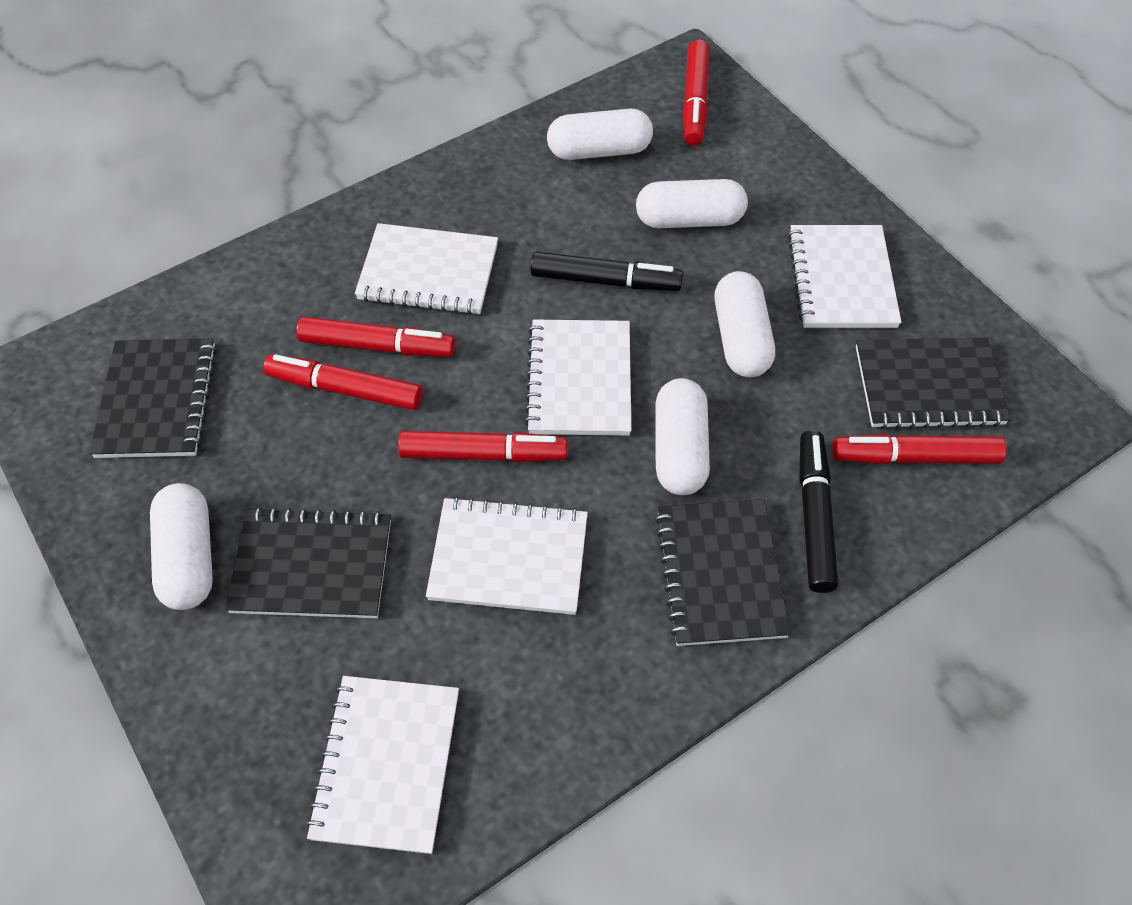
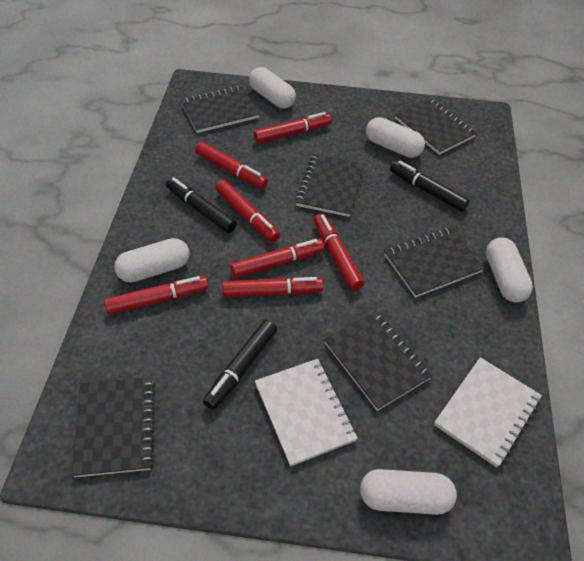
black marker: 2 -> 3
black notebook: 4 -> 6
red marker: 5 -> 7
white notebook: 5 -> 2

